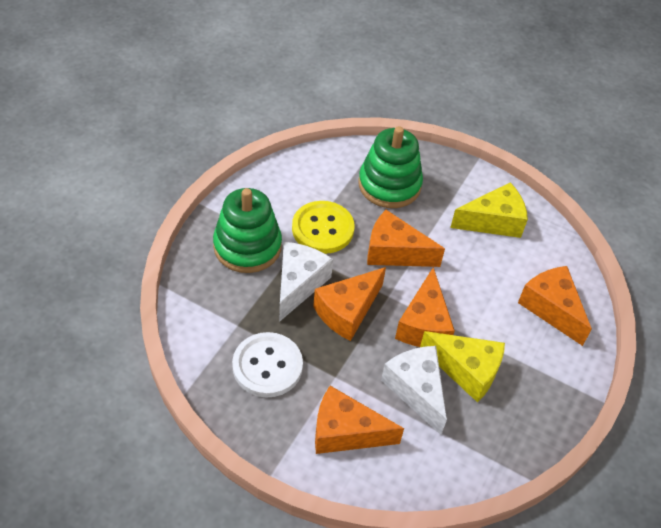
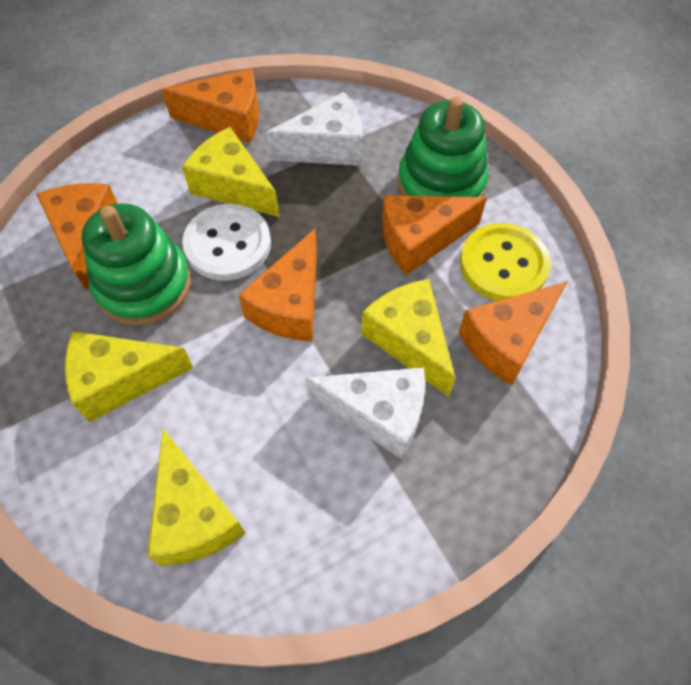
yellow cheese: 2 -> 4

